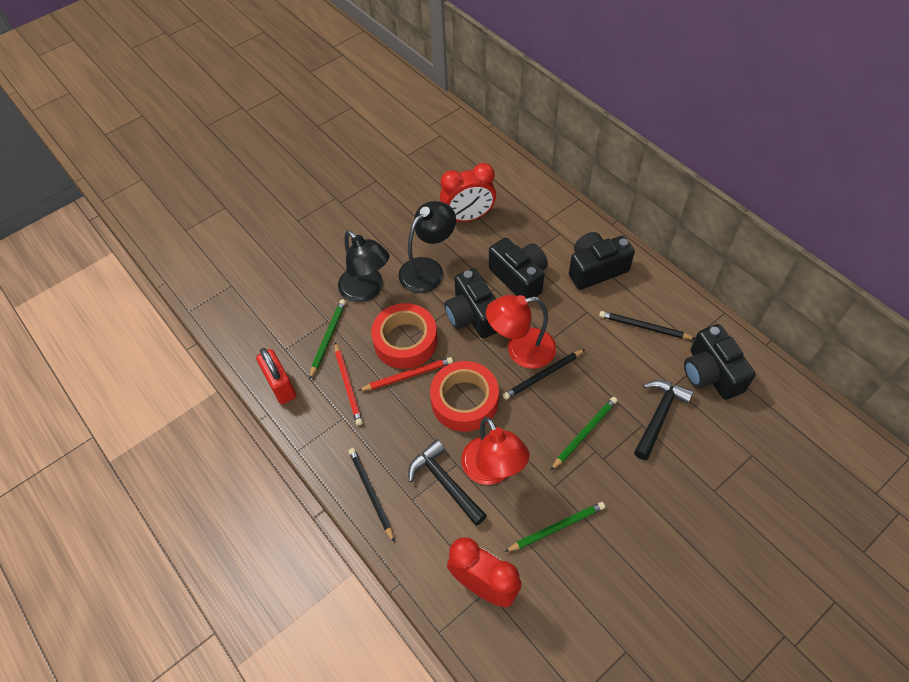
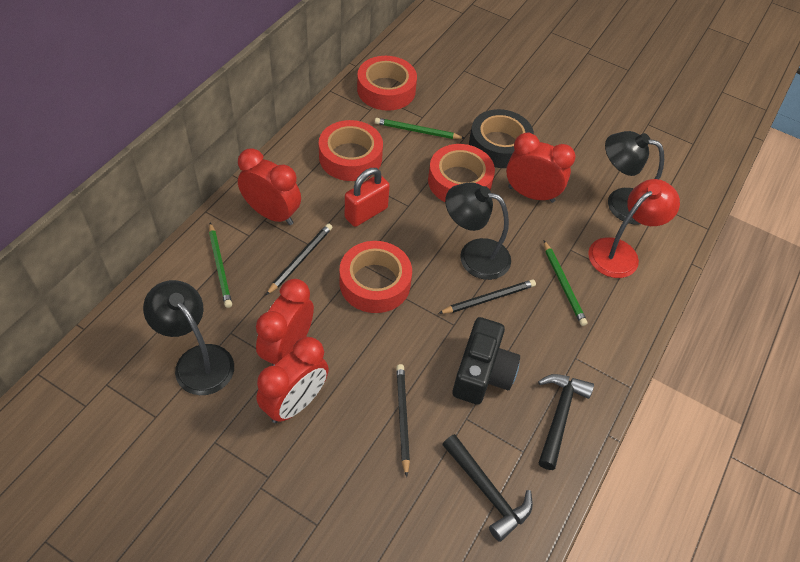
black camera: 4 -> 1
black lamp: 2 -> 3
black tape: 0 -> 1
red clock: 2 -> 4
red lamp: 2 -> 1
red pencil: 2 -> 0
red tape: 2 -> 4

